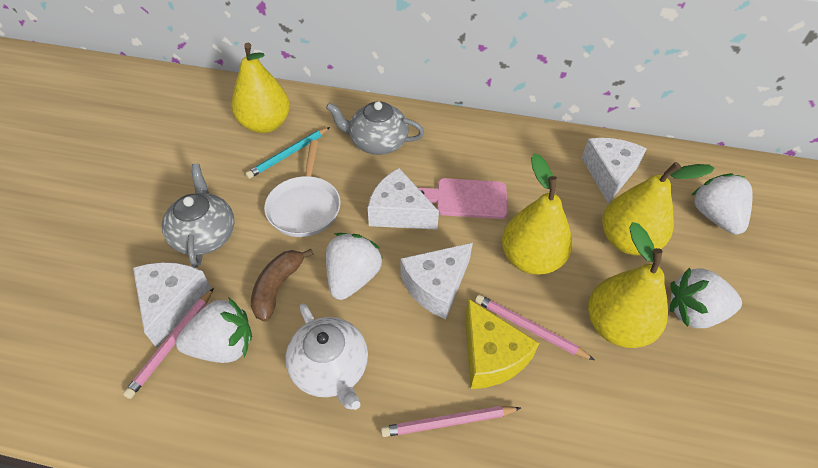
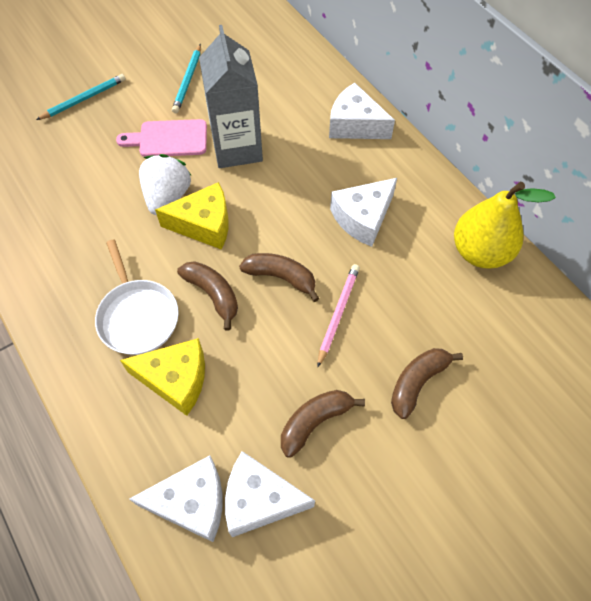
brown banana: 1 -> 4
grey carton: 0 -> 1
grey teapot: 2 -> 0
pink pencil: 3 -> 1
turquoise pencil: 1 -> 2
white strawberry: 4 -> 1
white teapot: 1 -> 0
yellow cheese: 1 -> 2
yellow pear: 4 -> 1

